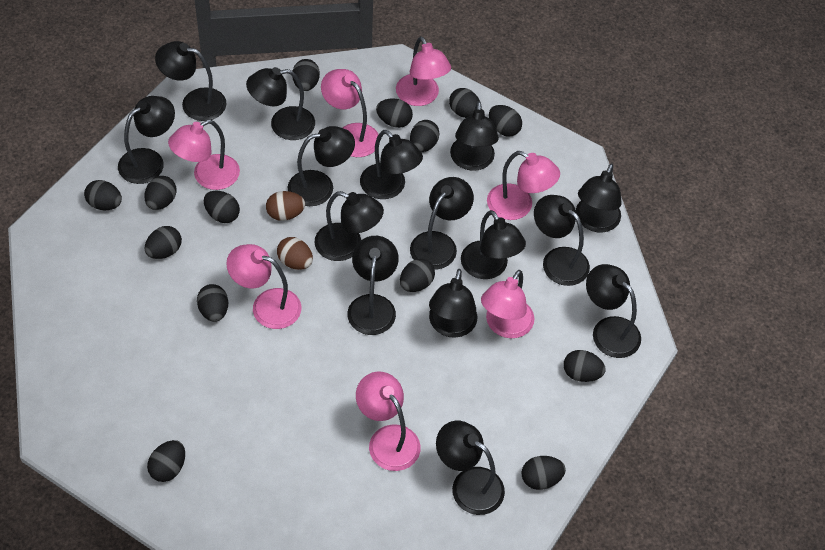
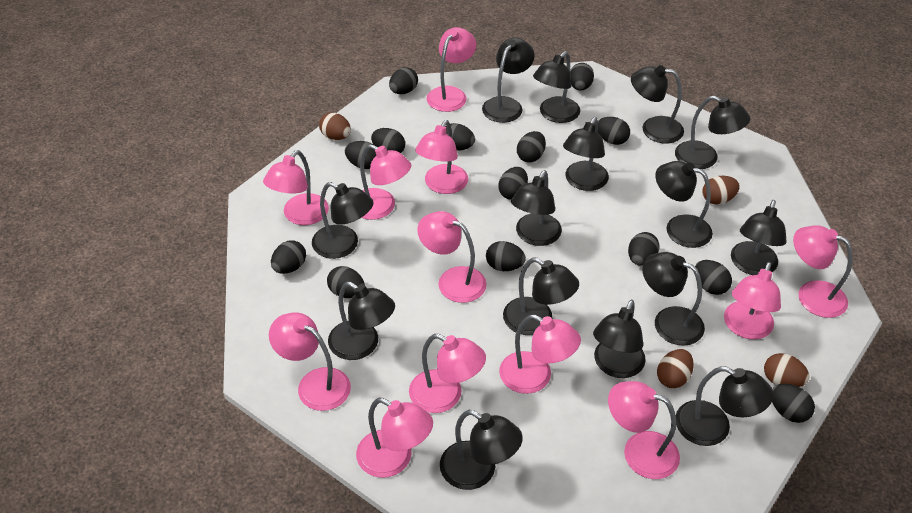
brown egg: 2 -> 4
pink lamp: 7 -> 12

